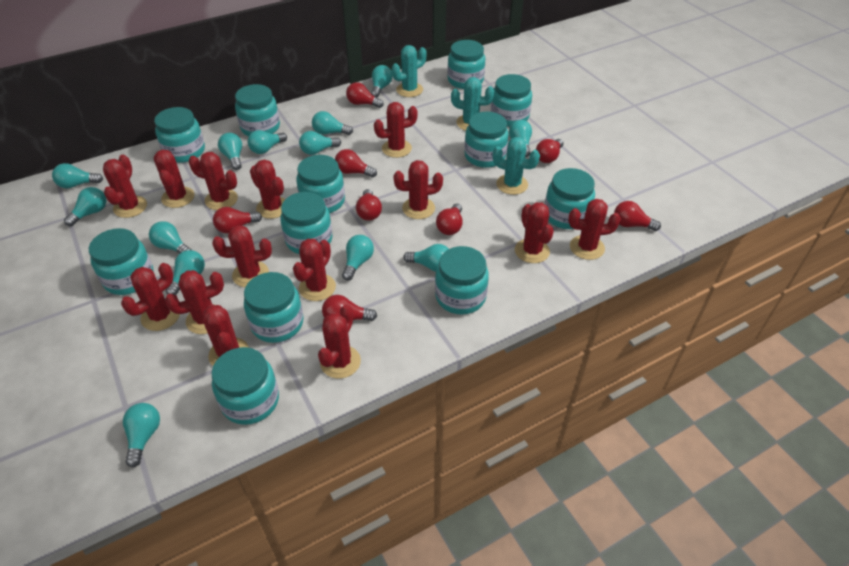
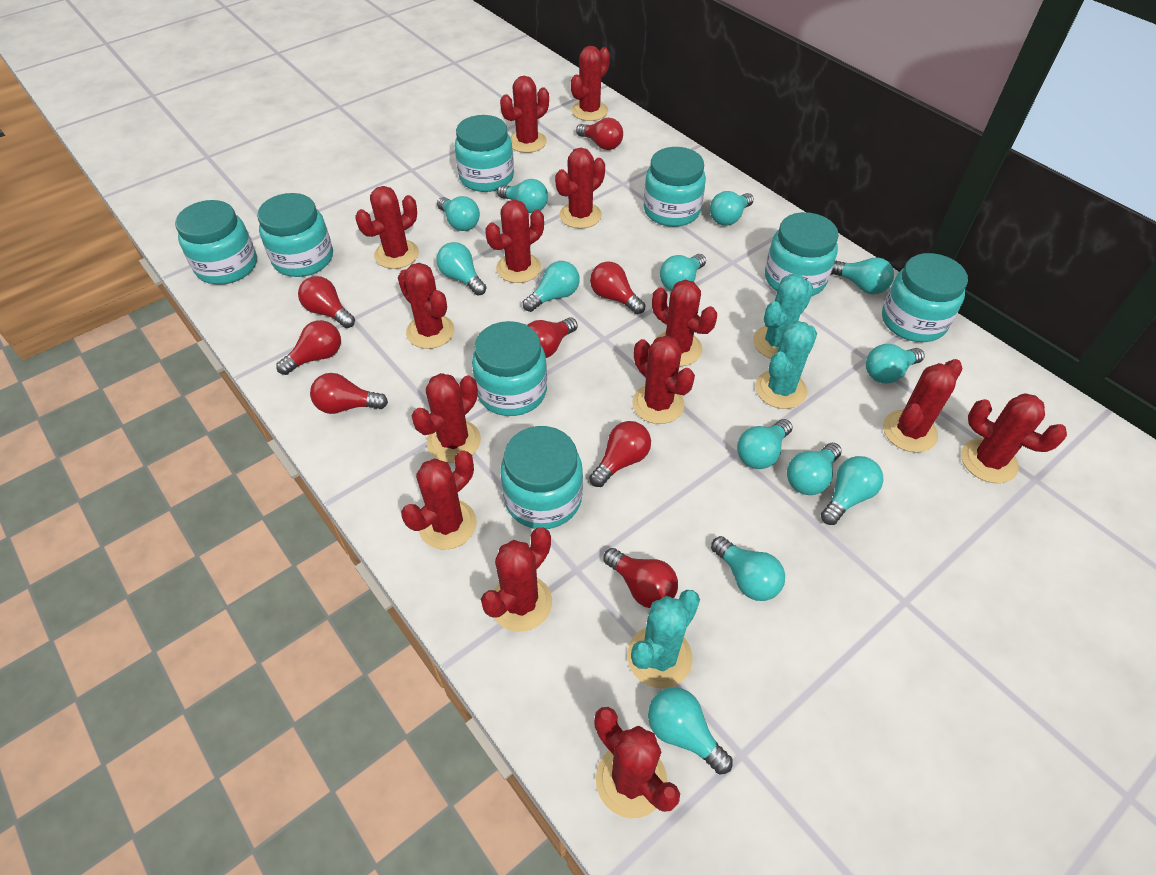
turquoise jar: 12 -> 8

